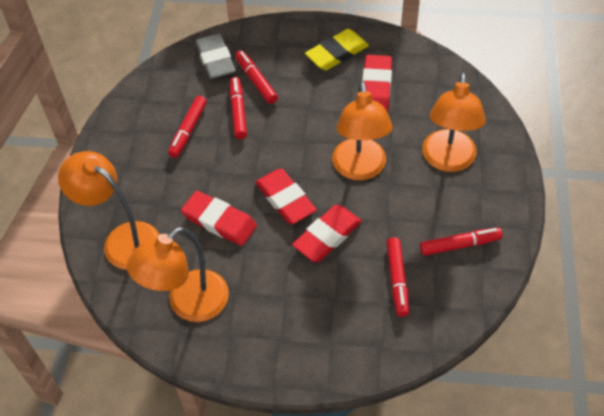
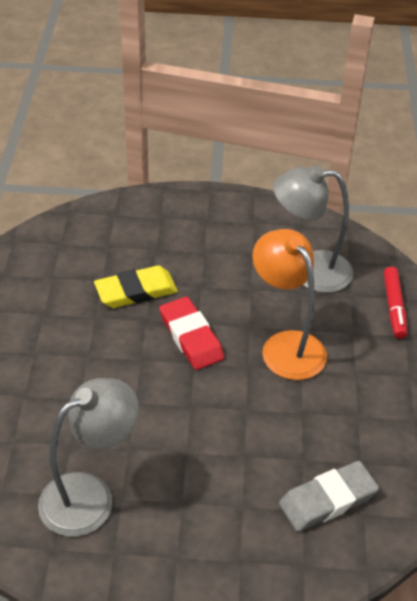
grey lamp: 0 -> 2
orange lamp: 4 -> 1
red eraser: 4 -> 1
red marker: 5 -> 1

